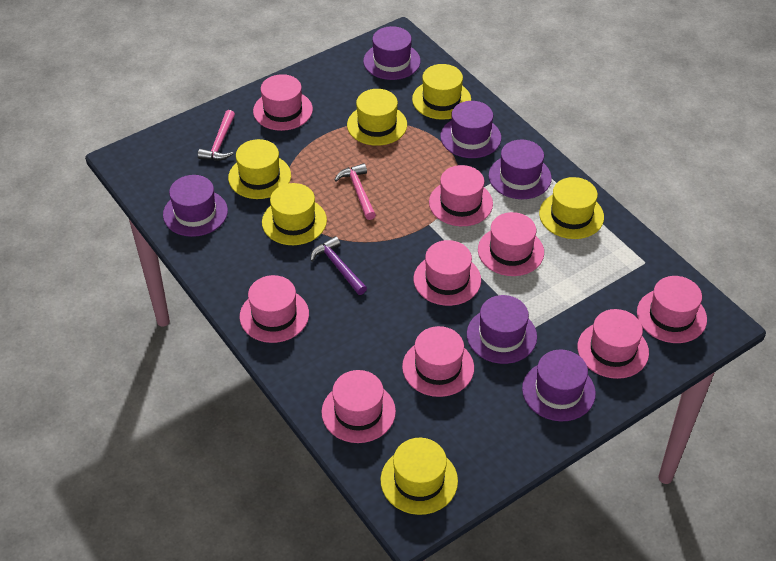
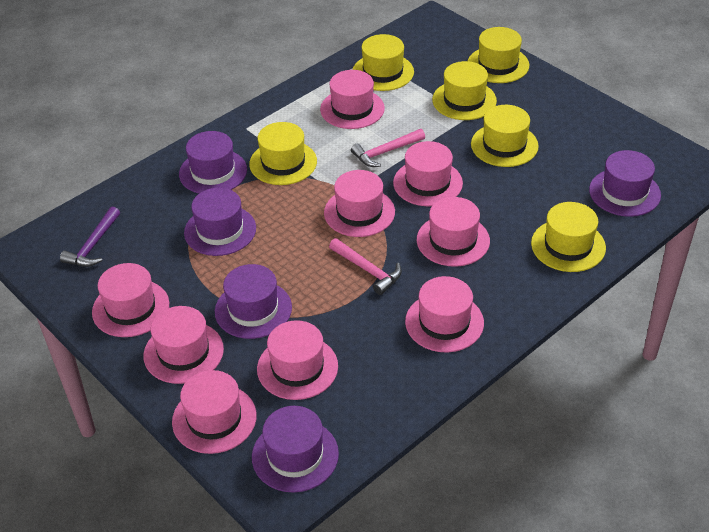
purple hat: 6 -> 5

